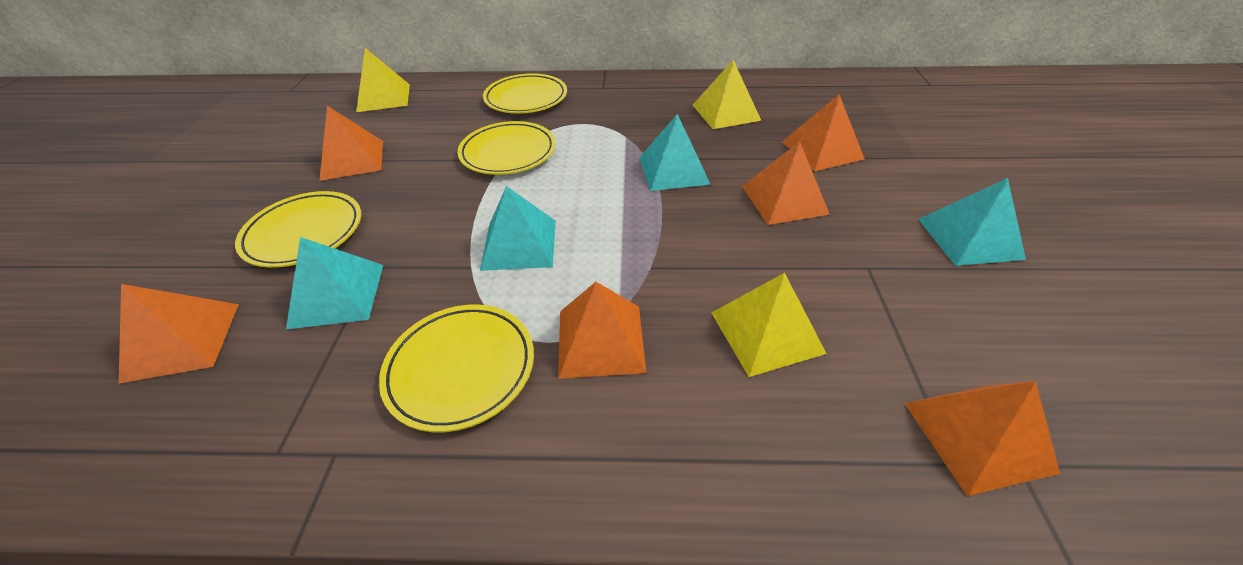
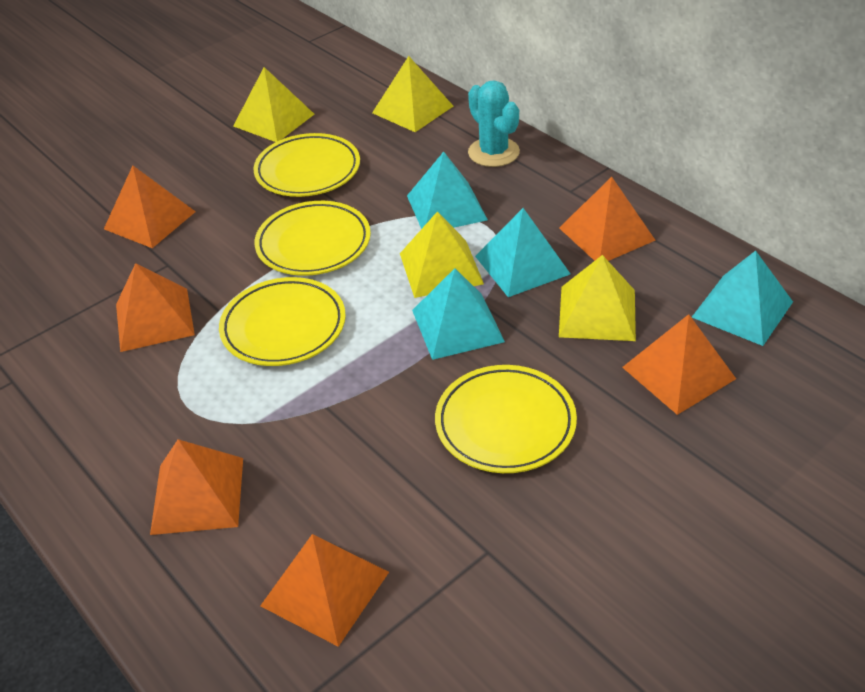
turquoise cactus: 0 -> 1
yellow pyramid: 3 -> 4

